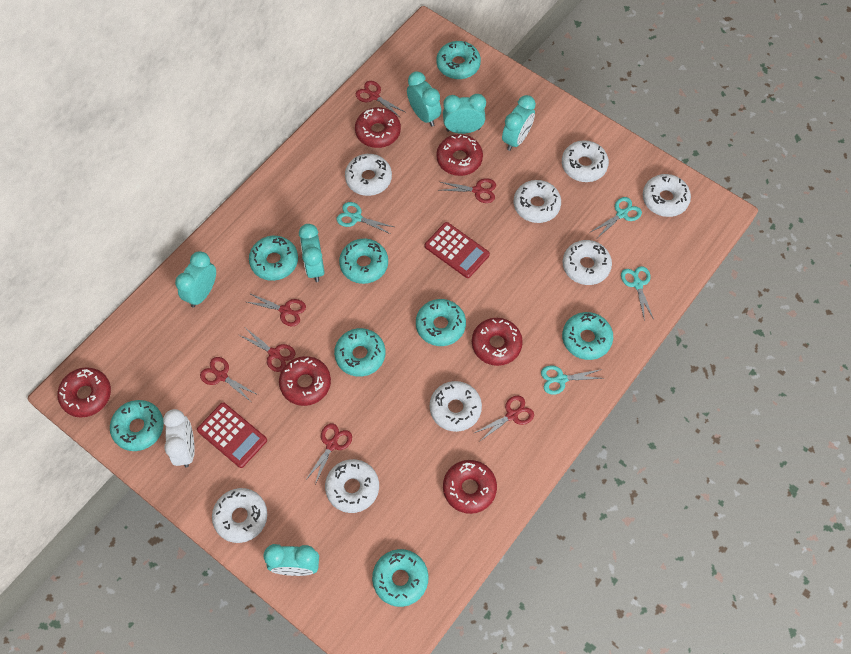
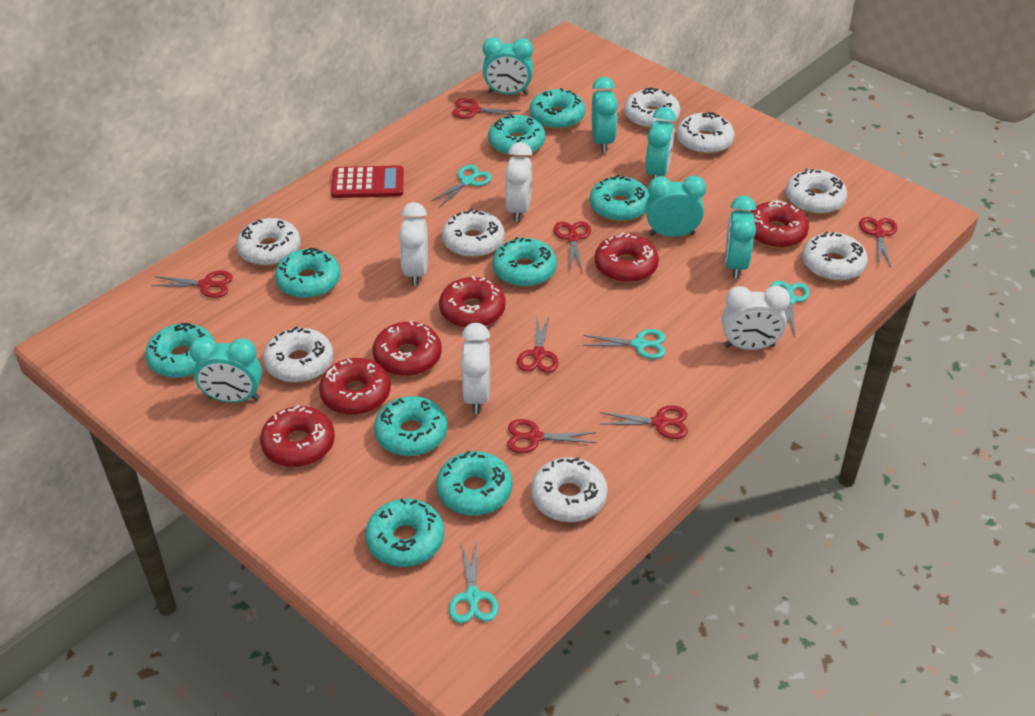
red calculator: 2 -> 1
turquoise donut: 8 -> 9
white clock: 1 -> 4

